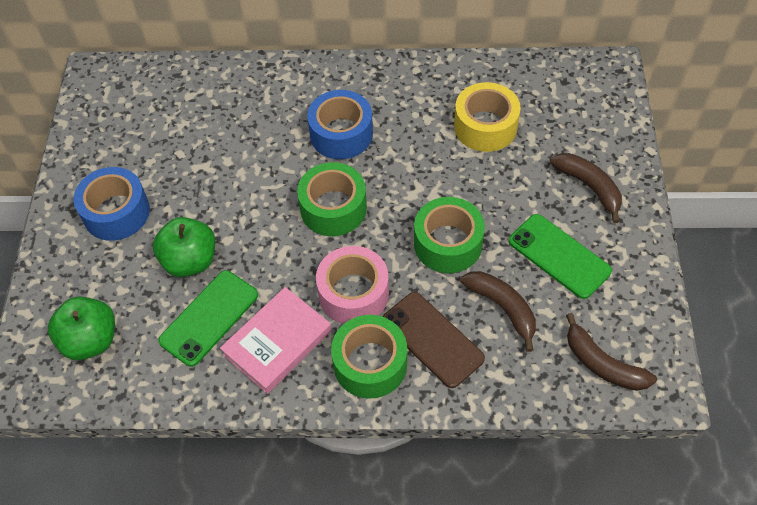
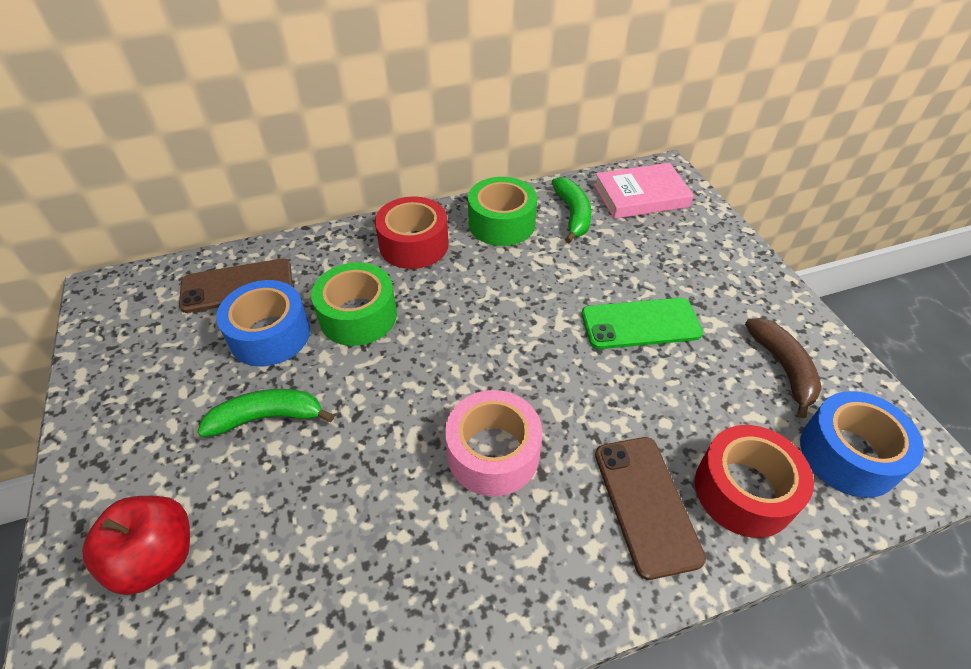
brown banana: 3 -> 1
brown phone: 1 -> 2
green apple: 2 -> 0
green banana: 0 -> 2
green phone: 2 -> 1
green tape: 3 -> 2
red apple: 0 -> 1
red tape: 0 -> 2
yellow tape: 1 -> 0

